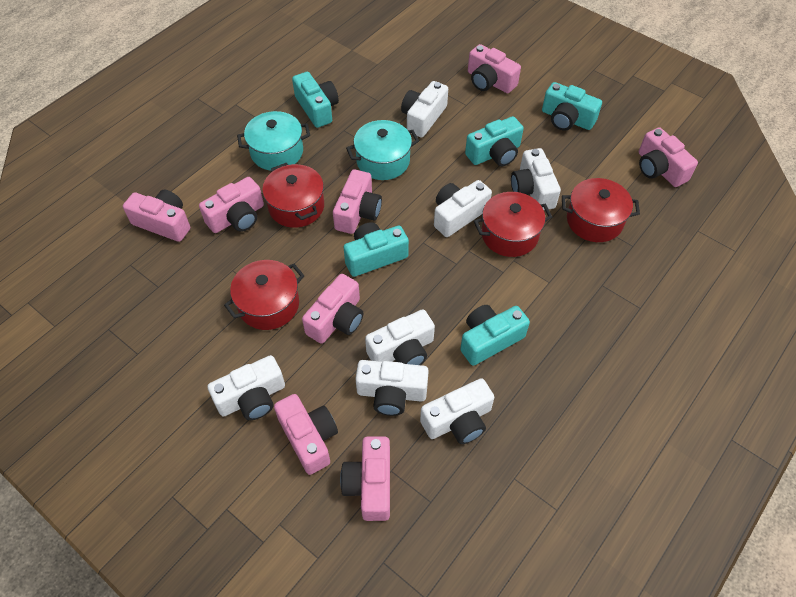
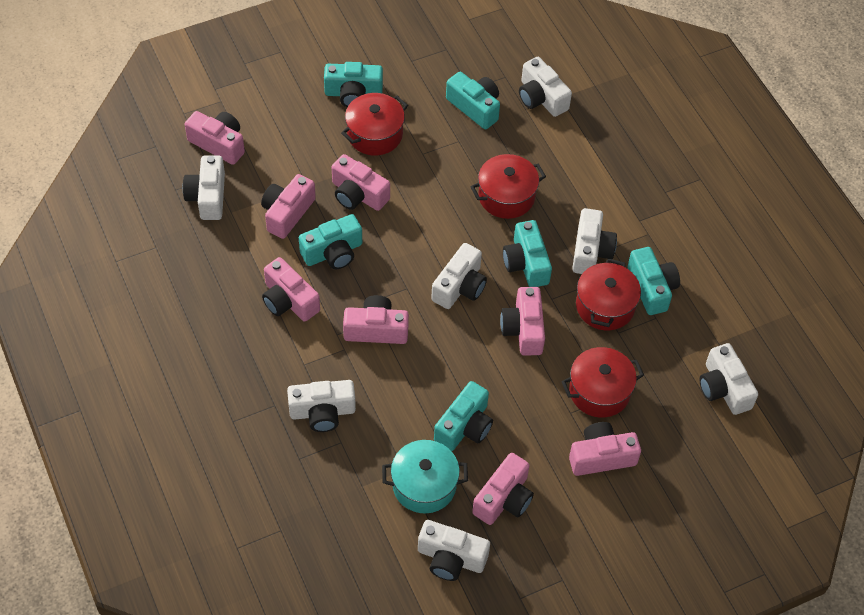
turquoise camera: 5 -> 6
turquoise pot: 2 -> 1

